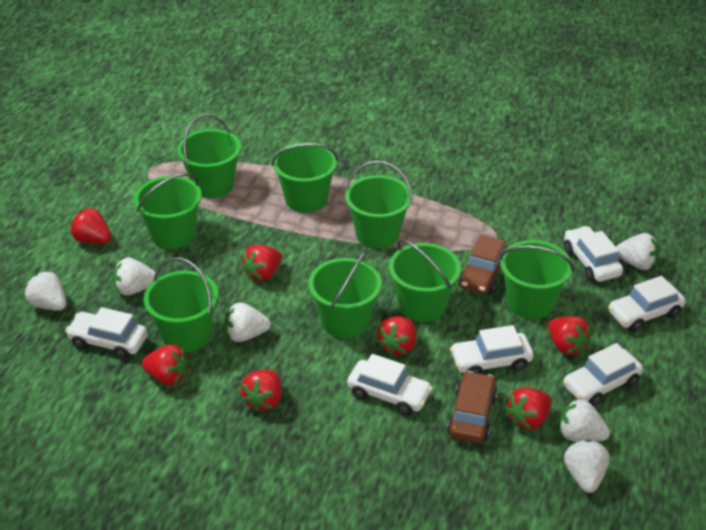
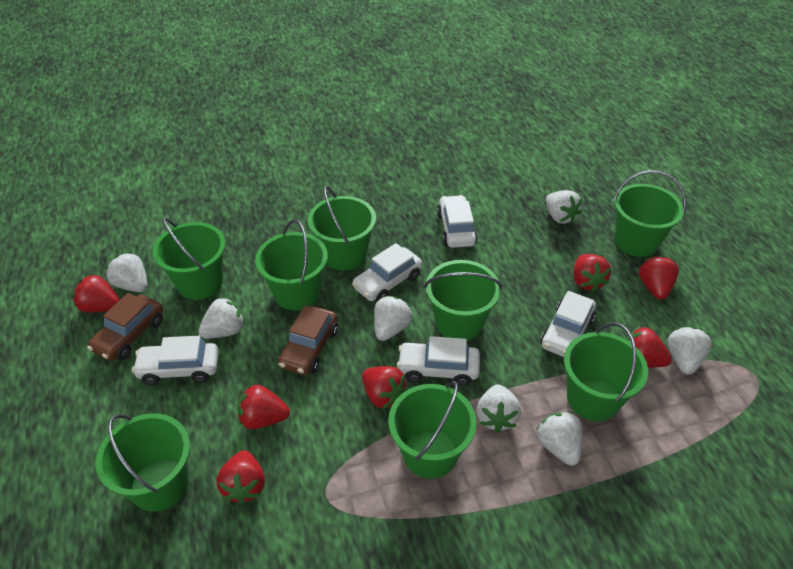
white car: 6 -> 5
white strawberry: 6 -> 7

